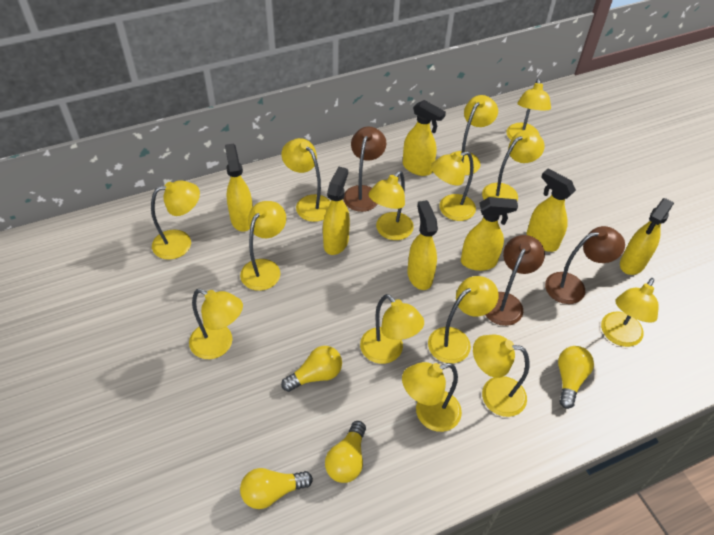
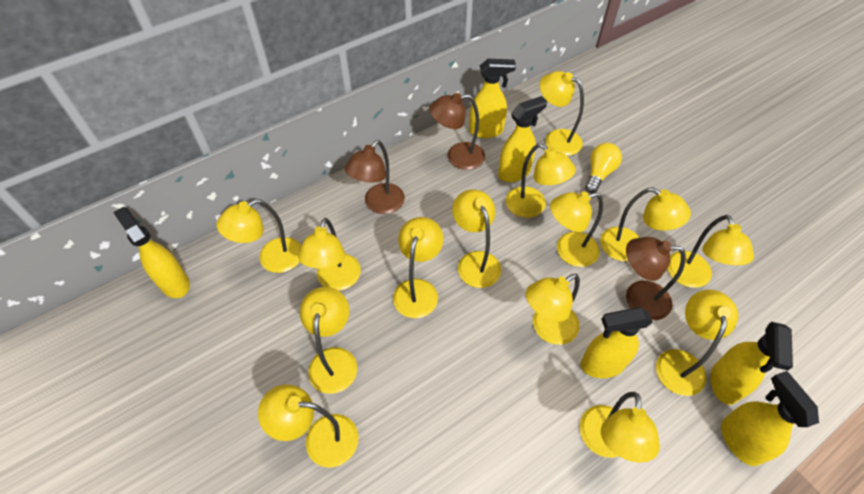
yellow light bulb: 4 -> 1
yellow spray bottle: 7 -> 6

